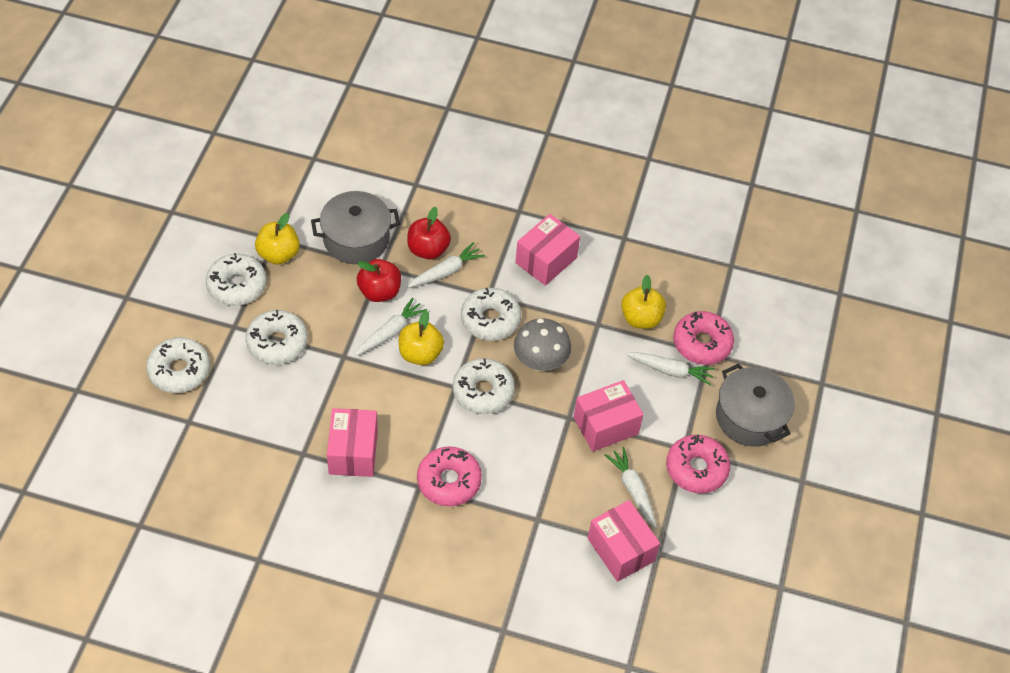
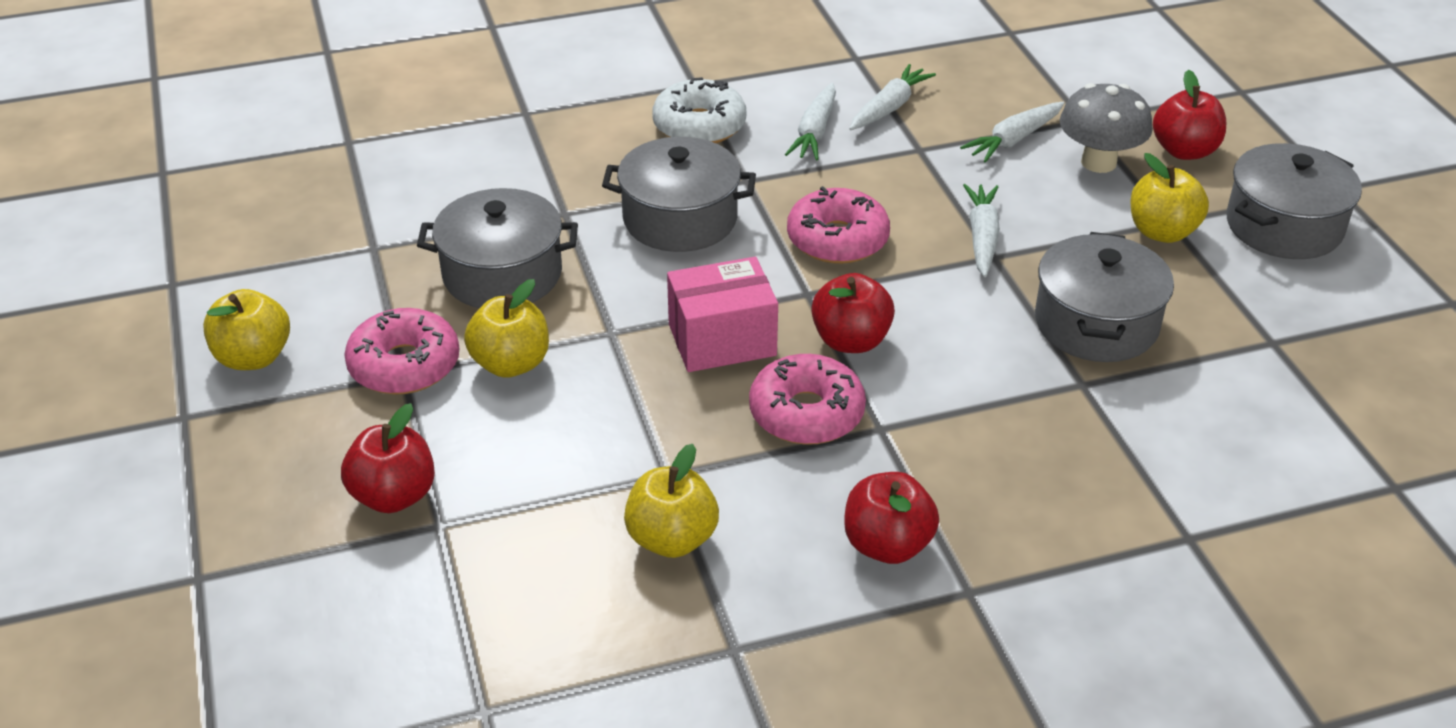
grey pot: 2 -> 4
pink box: 4 -> 1
red apple: 2 -> 4
white donut: 5 -> 1
yellow apple: 3 -> 4

